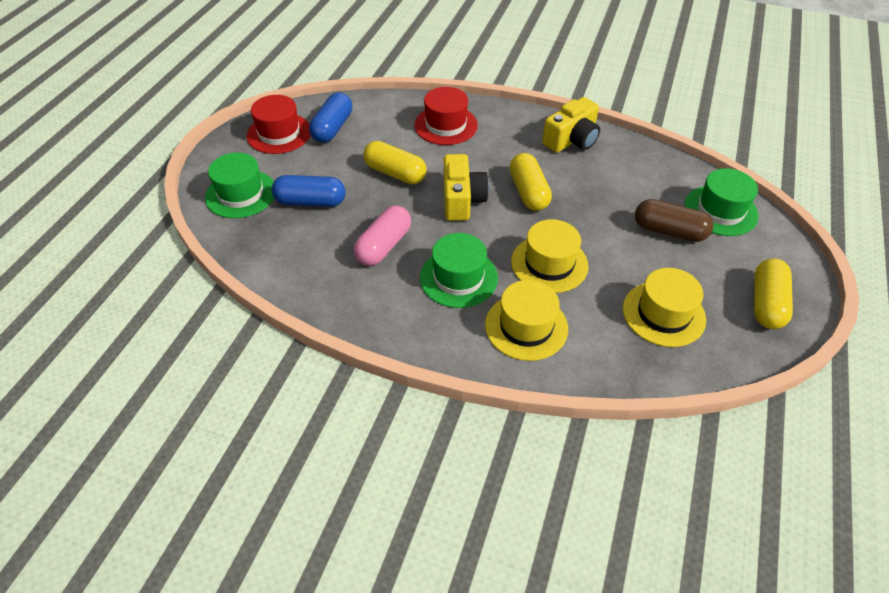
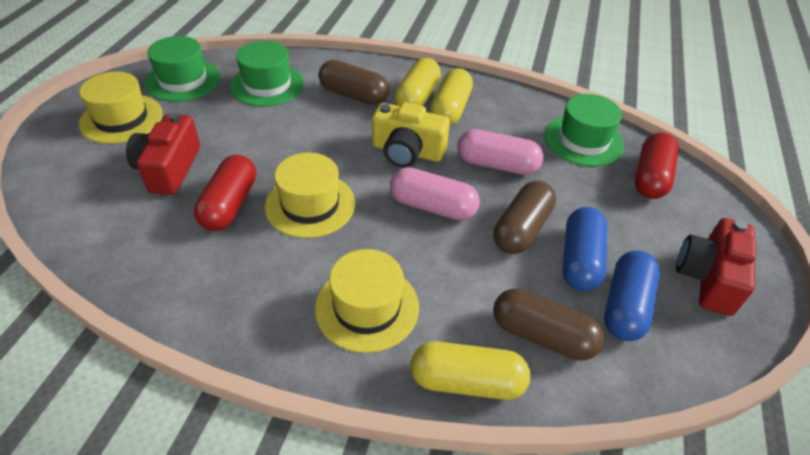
brown capsule: 1 -> 3
pink capsule: 1 -> 2
red camera: 0 -> 2
red capsule: 0 -> 2
red hat: 2 -> 0
yellow camera: 2 -> 1

